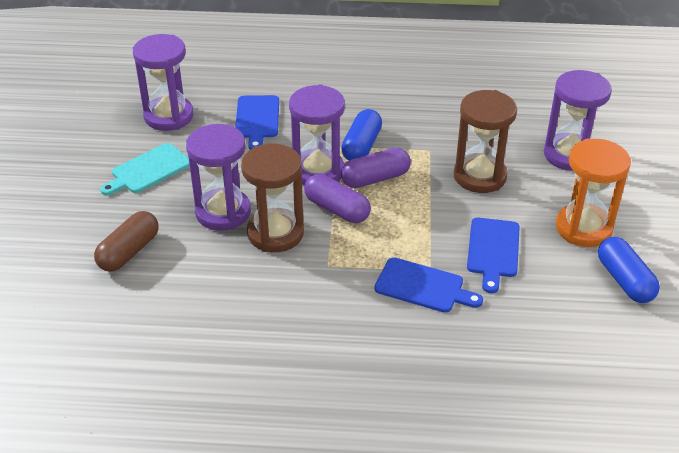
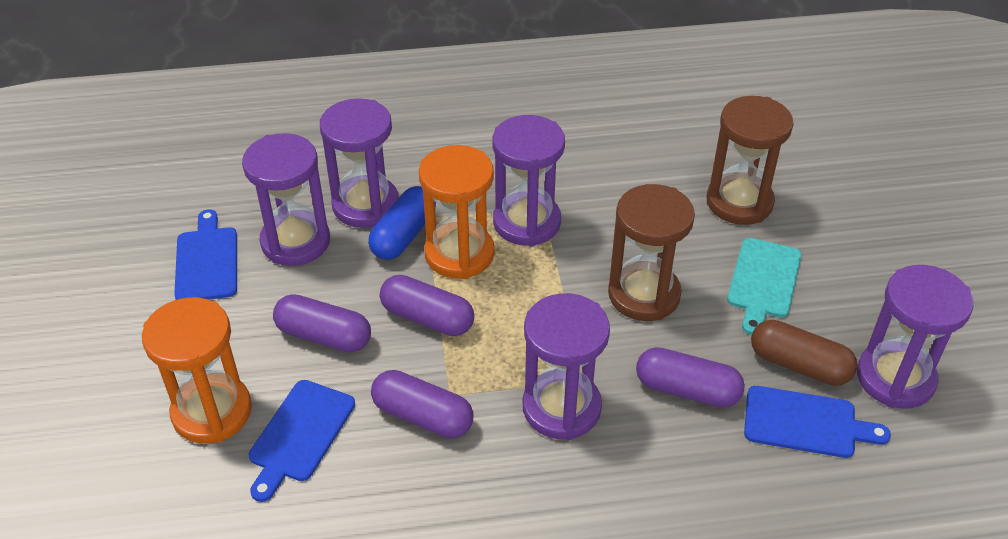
blue capsule: 2 -> 1
orange hourglass: 1 -> 2
purple capsule: 2 -> 4
purple hourglass: 4 -> 5

